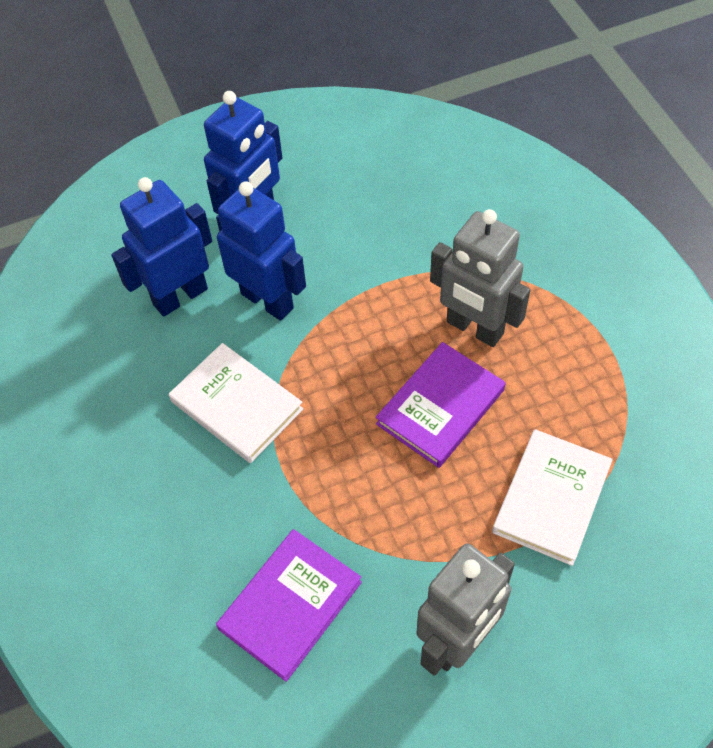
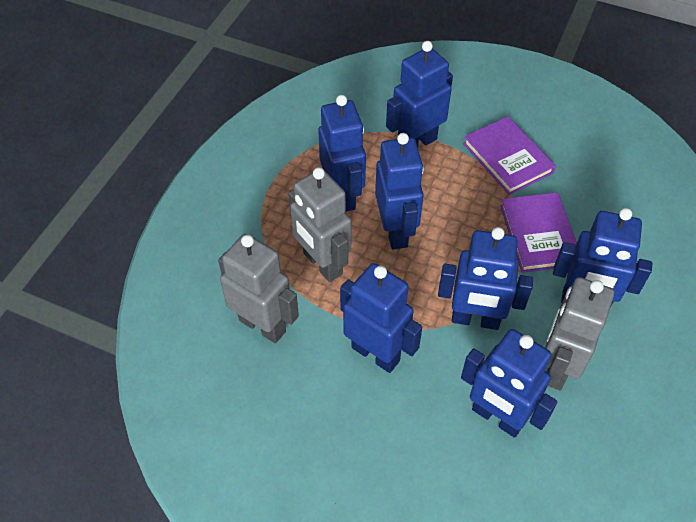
blue robot: 3 -> 7
grey robot: 2 -> 3
white book: 2 -> 0

